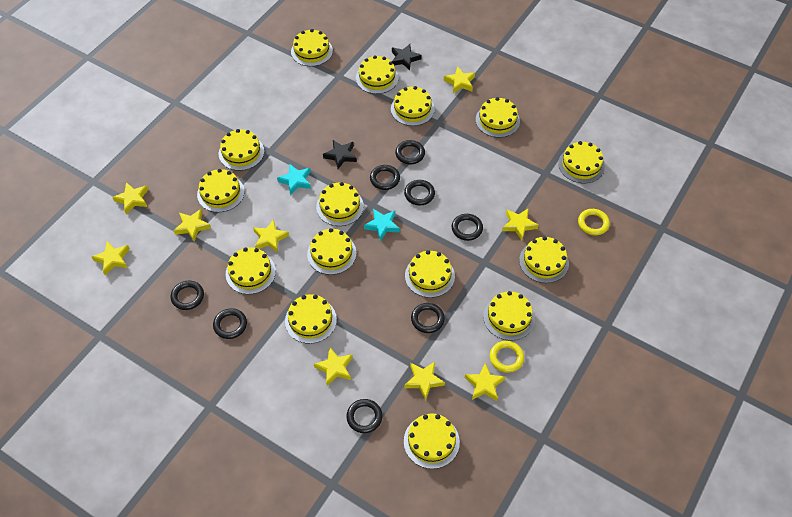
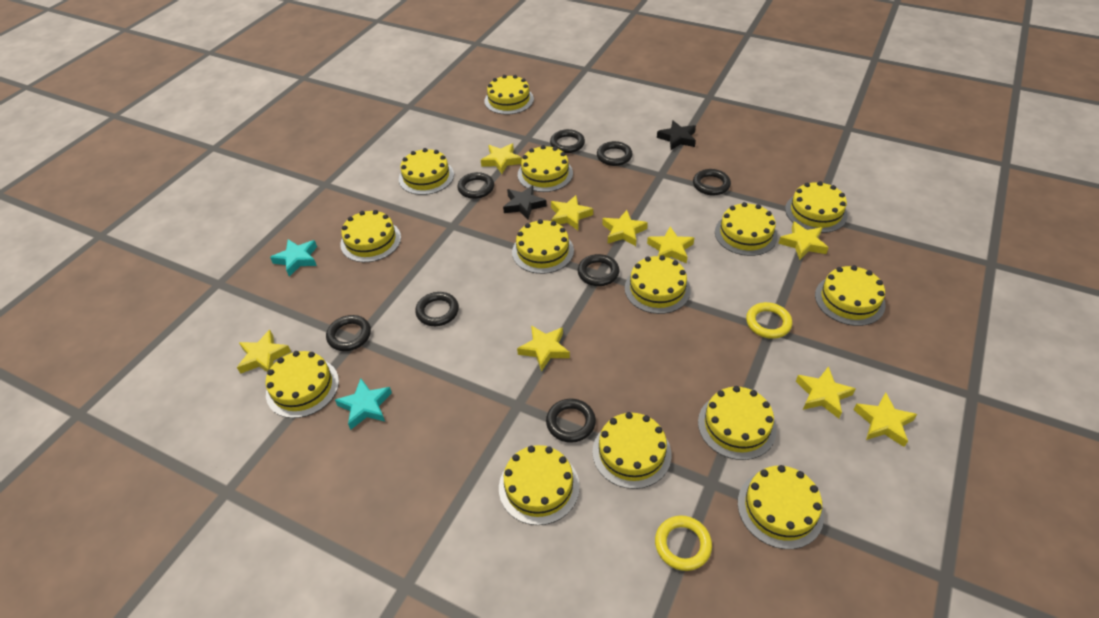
yellow cake: 15 -> 14

